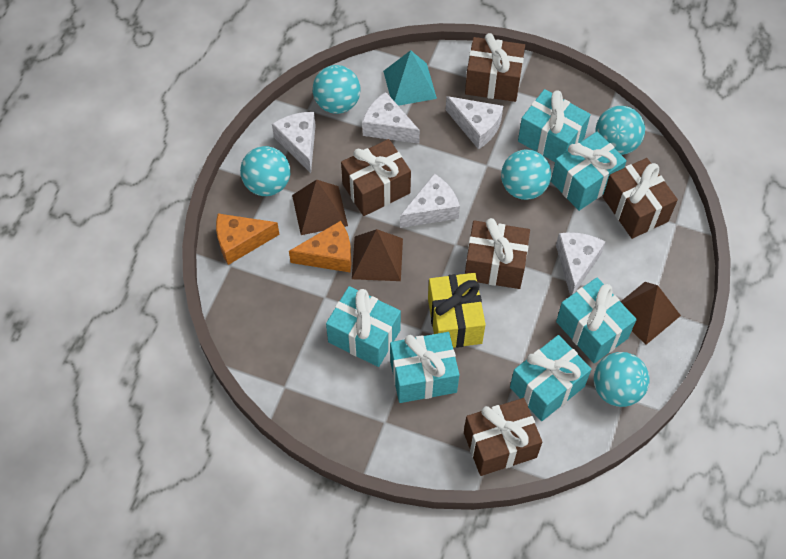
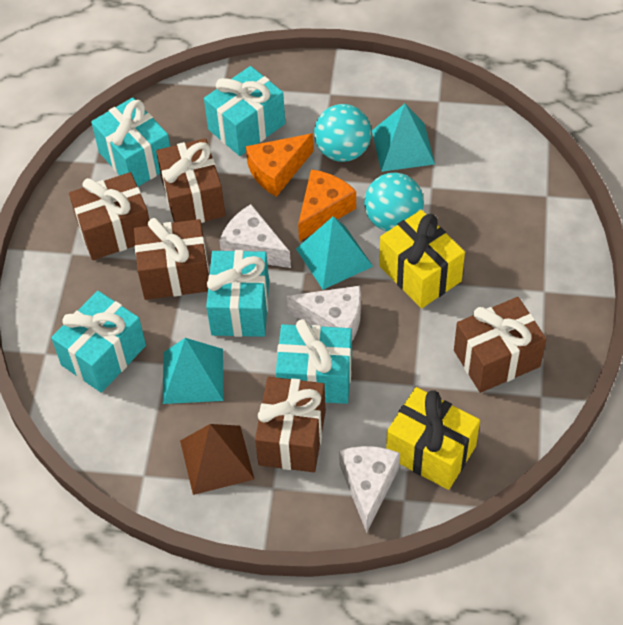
brown pyramid: 3 -> 1
turquoise ball: 5 -> 2
turquoise gift: 6 -> 5
turquoise pyramid: 1 -> 3
white cheese: 5 -> 3
yellow gift: 1 -> 2

